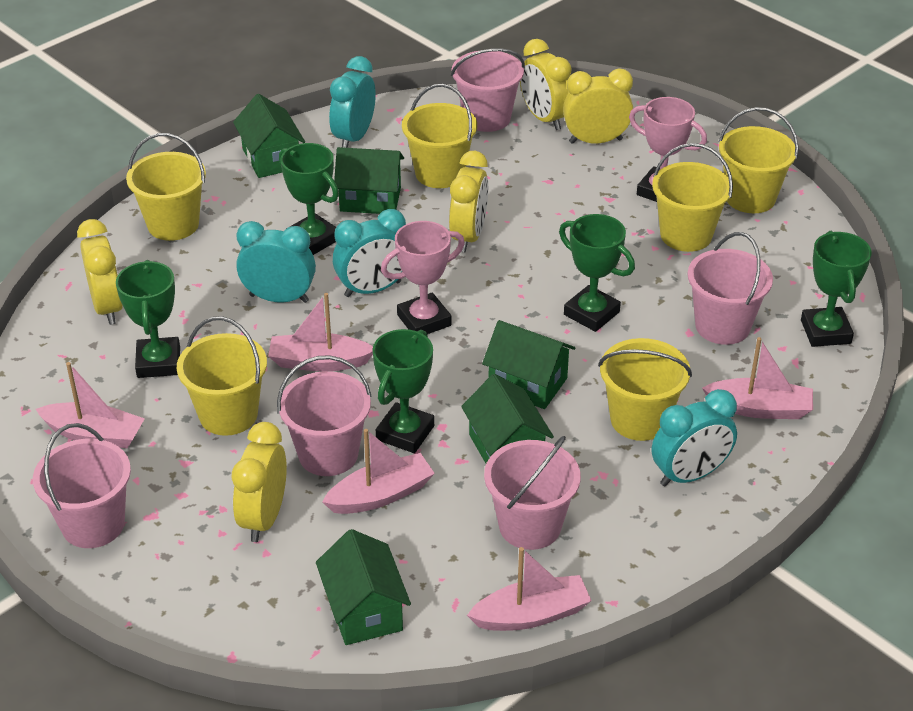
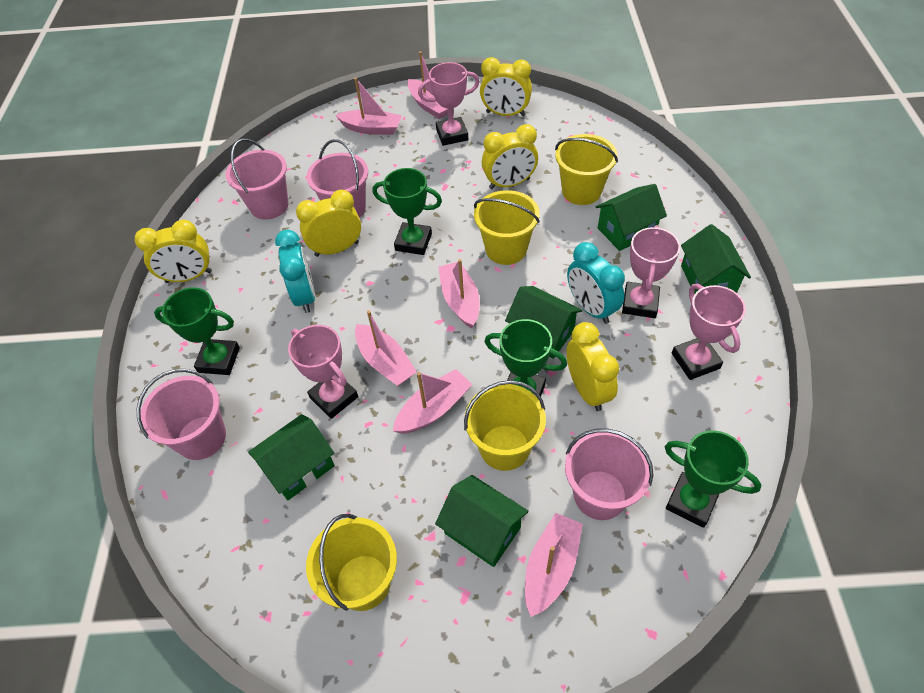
green trophy: 5 -> 4
pink boat: 5 -> 6
pink bucket: 5 -> 4
pink trophy: 2 -> 4
turquoise clock: 4 -> 2
yellow bucket: 6 -> 4

